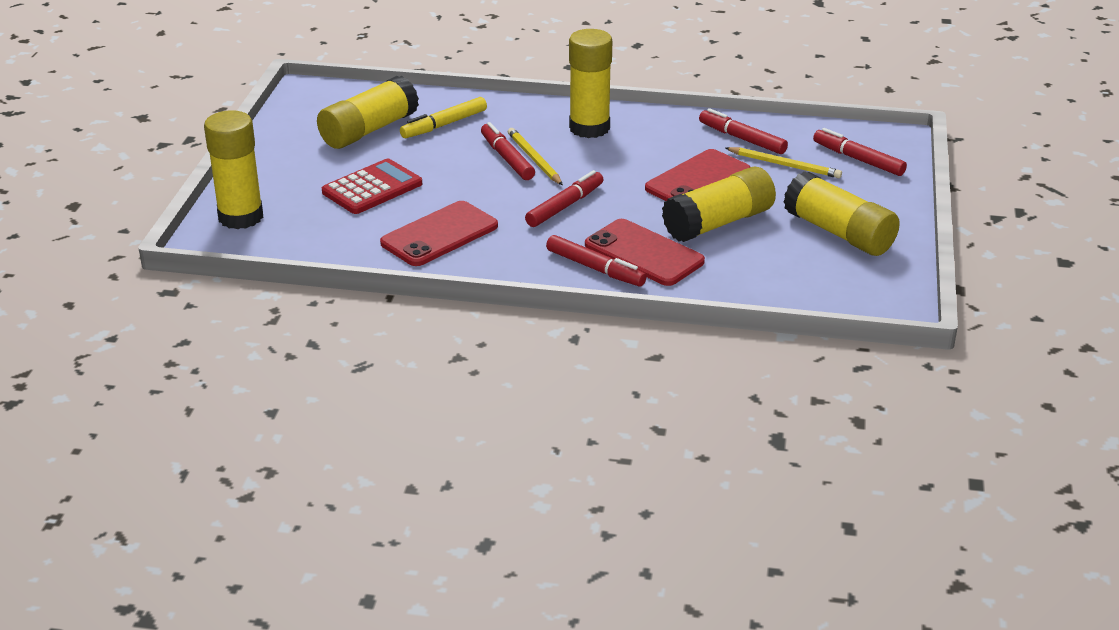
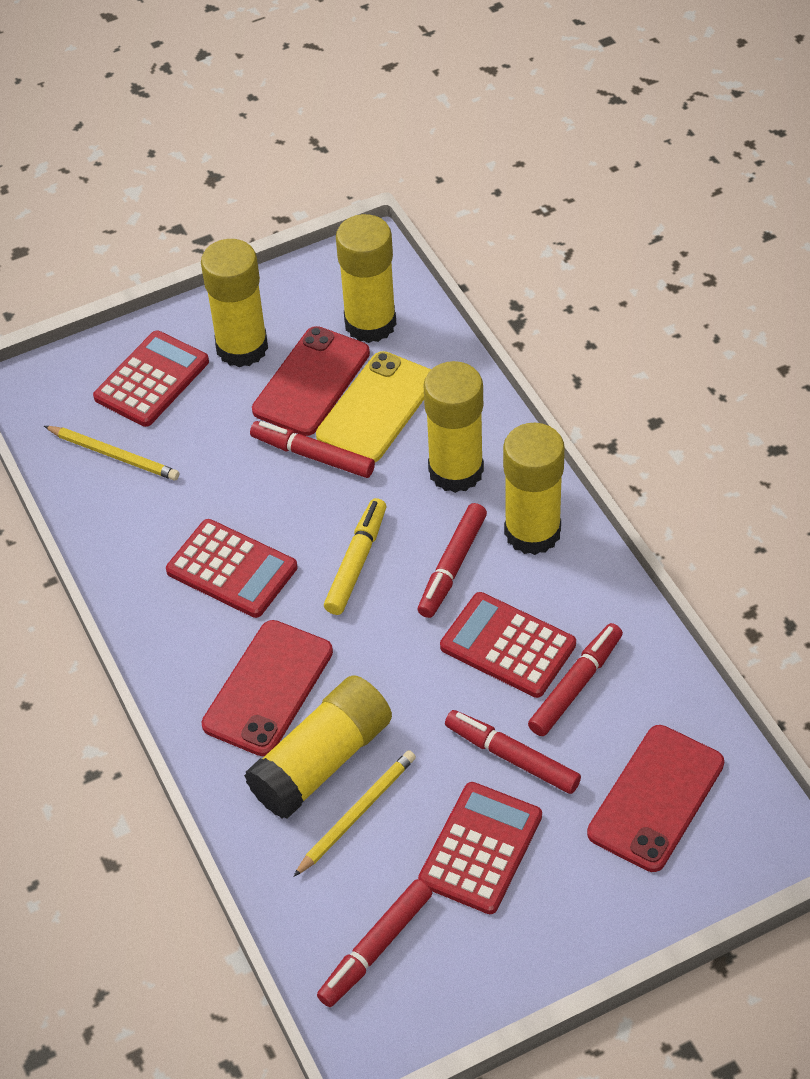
red calculator: 1 -> 4
yellow phone: 0 -> 1

